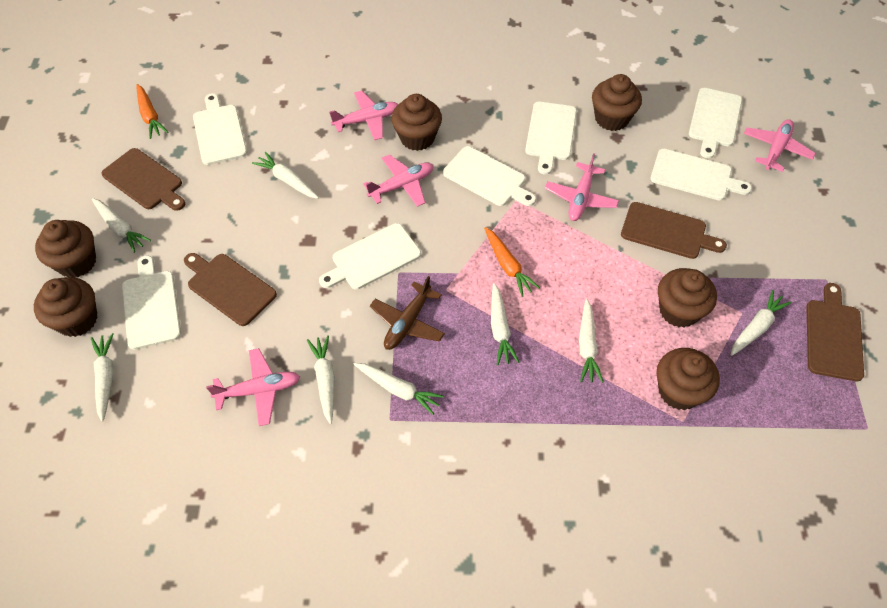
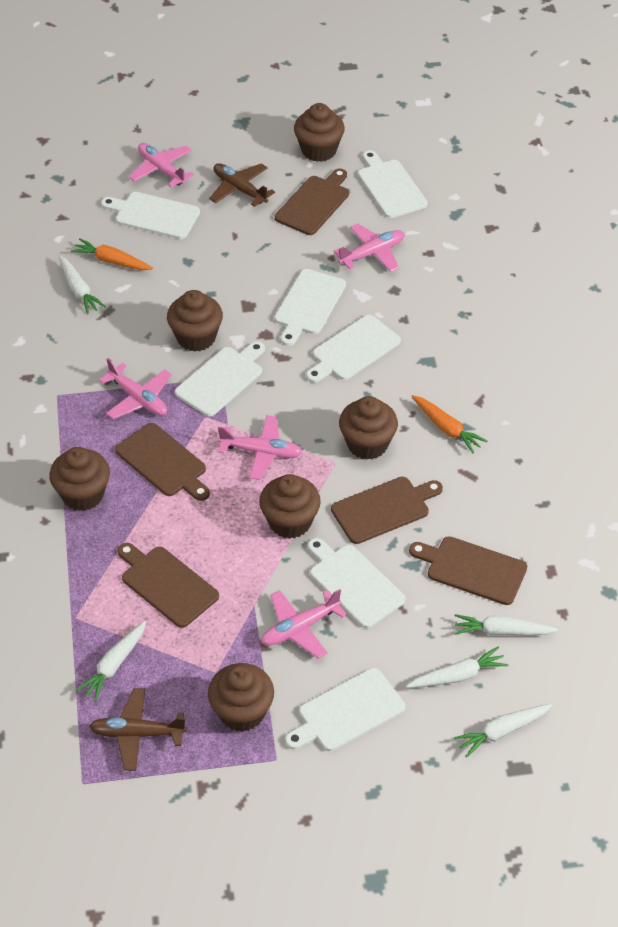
brown cutting board: 4 -> 5
brown plane: 1 -> 2
white carrot: 8 -> 5

